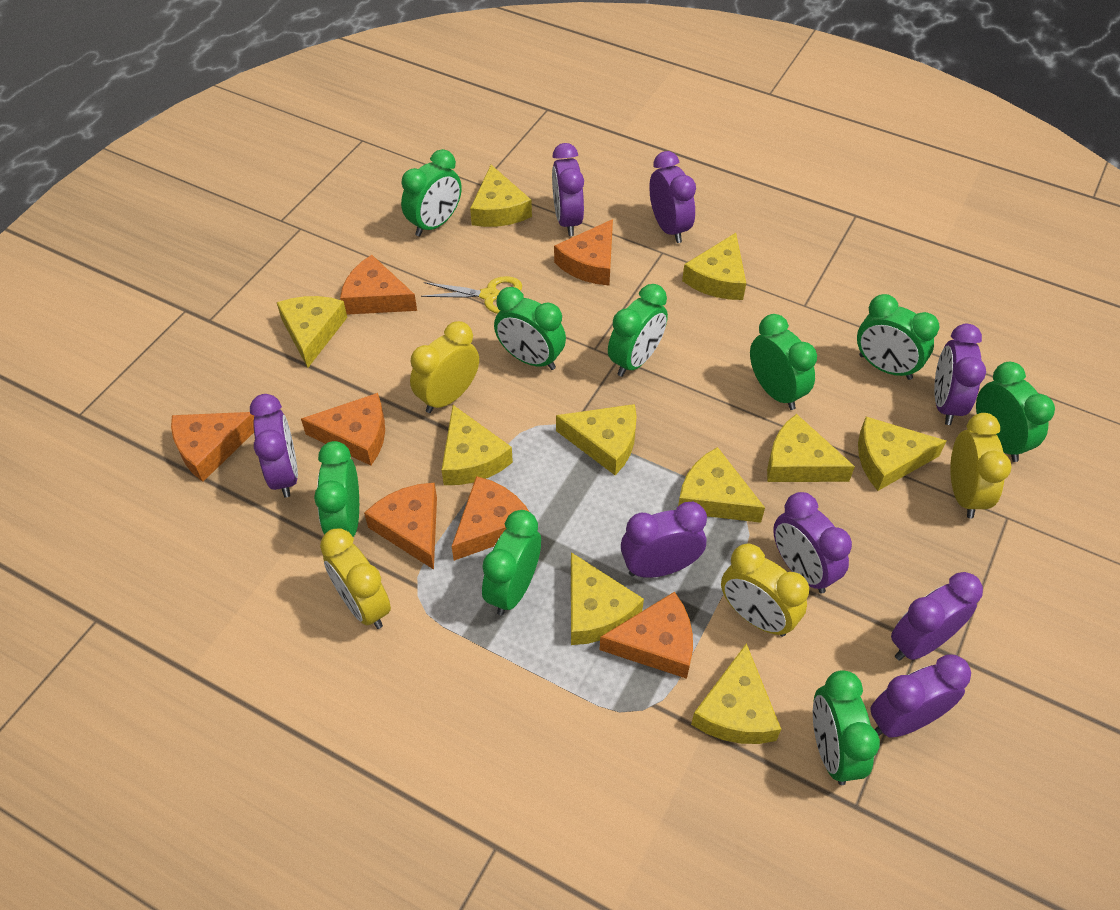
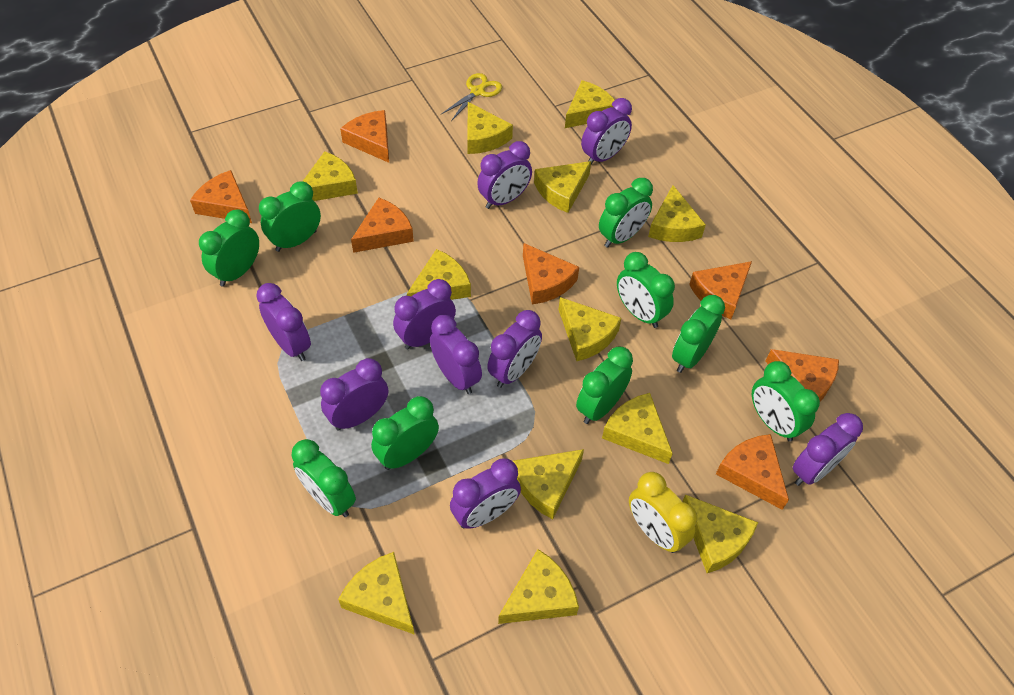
purple clock: 8 -> 9
yellow cheese: 10 -> 12
yellow clock: 4 -> 1

